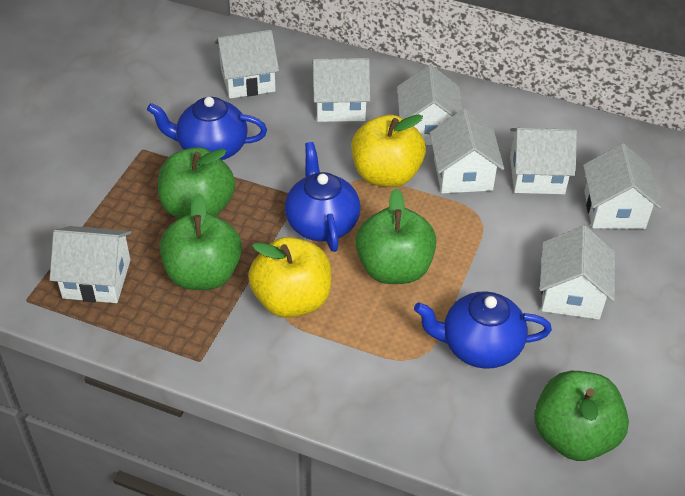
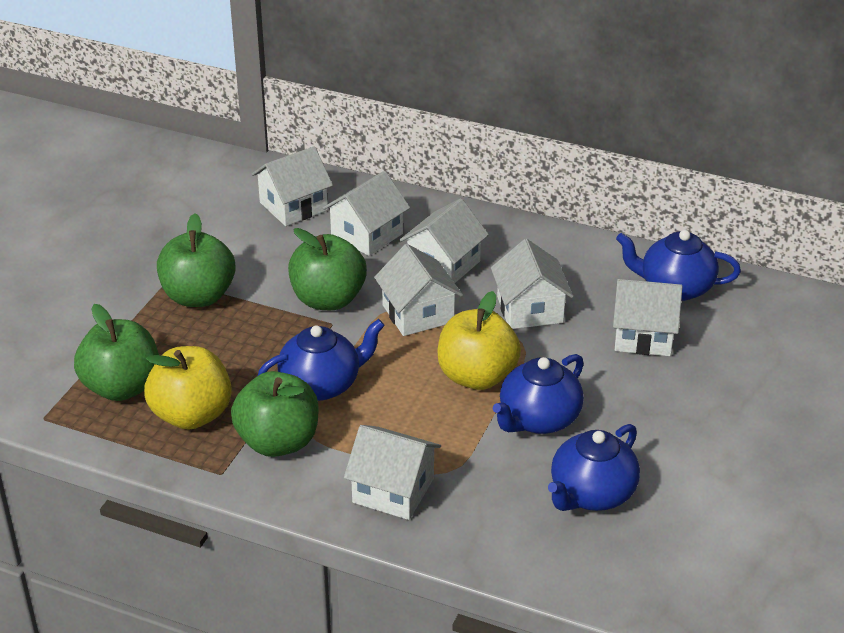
blue teapot: 3 -> 4
white house: 8 -> 7

